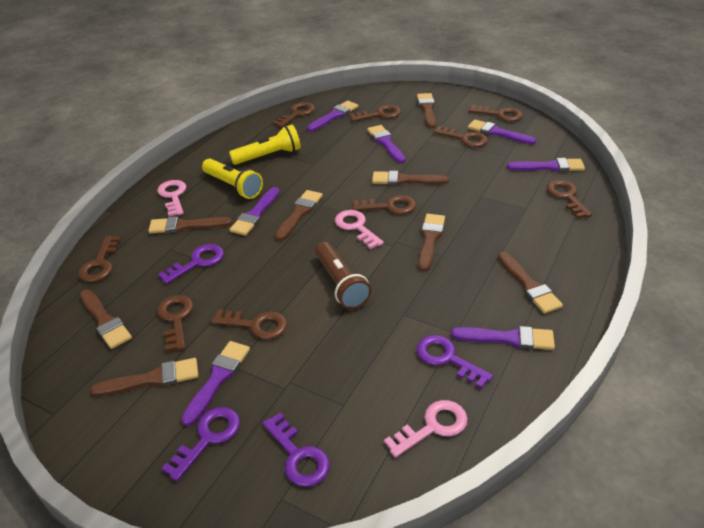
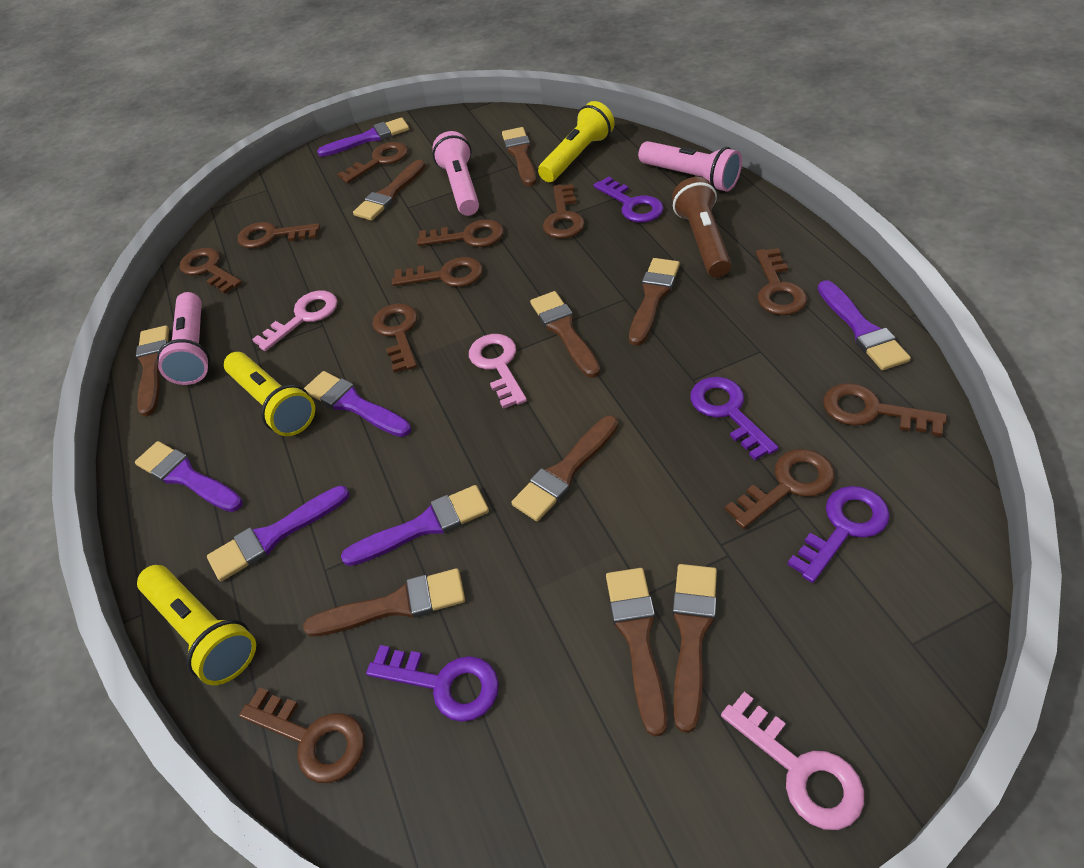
brown brush: 8 -> 9
brown key: 9 -> 11
pink flashlight: 0 -> 3
purple brush: 7 -> 6
yellow flashlight: 2 -> 3

